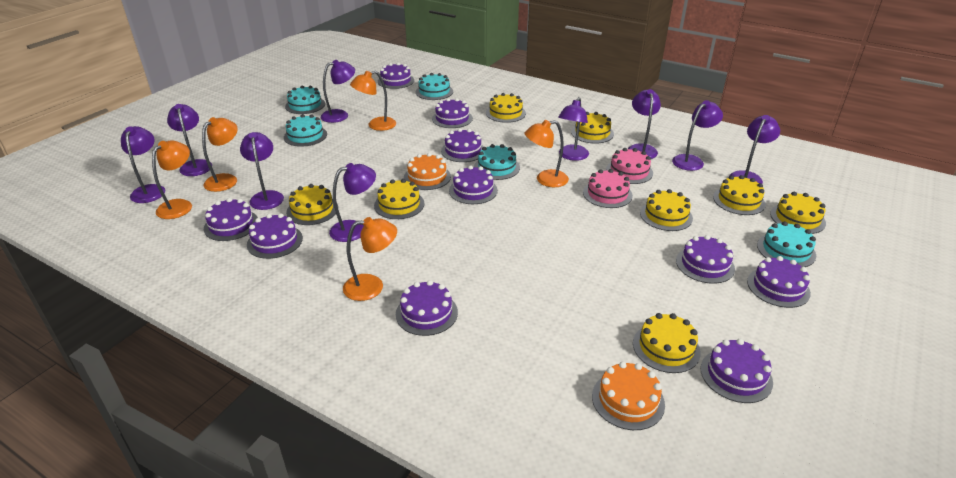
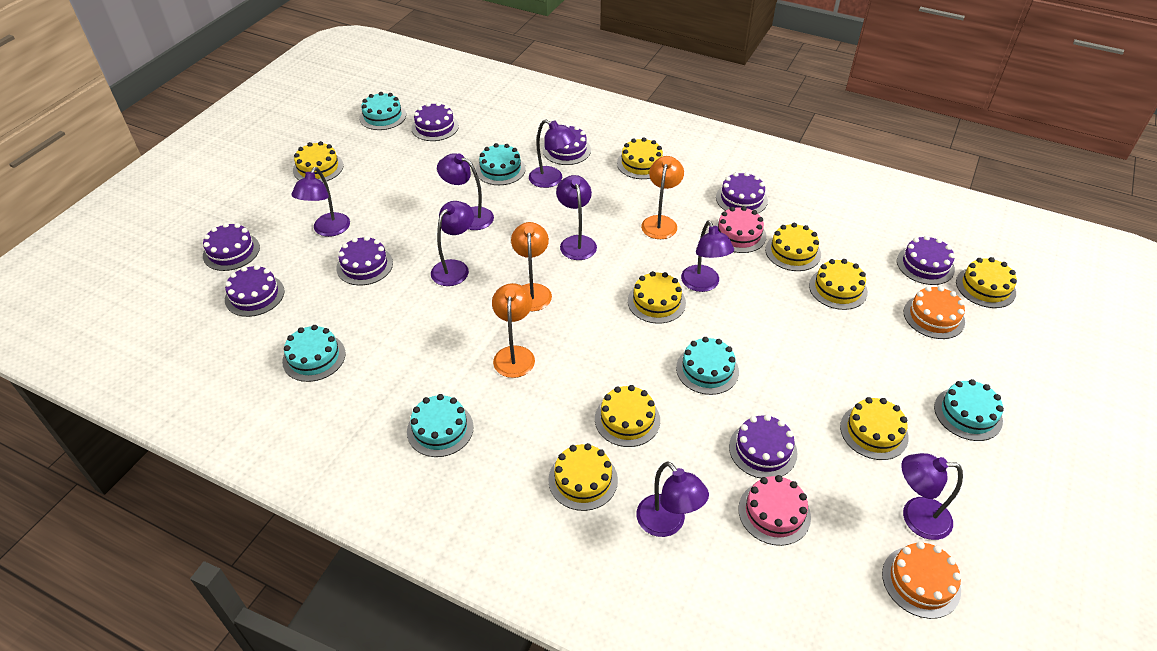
orange lamp: 5 -> 3
purple cake: 10 -> 8
purple lamp: 9 -> 8
turquoise cake: 5 -> 6
yellow cake: 8 -> 9

